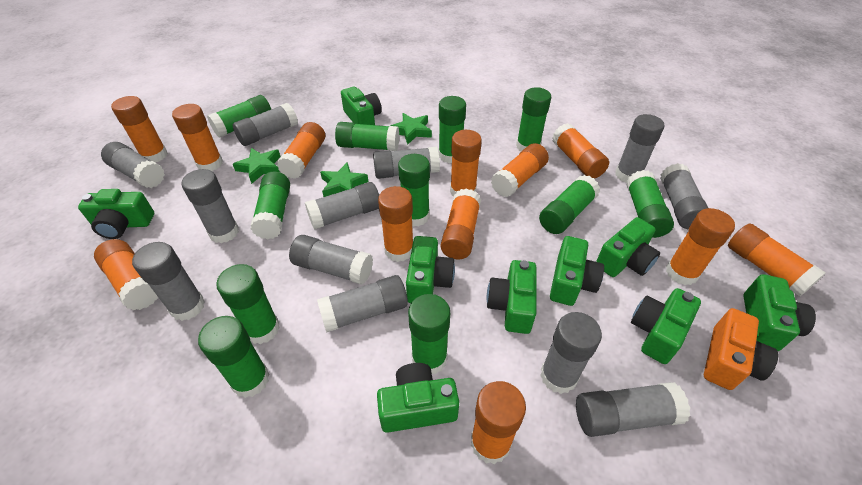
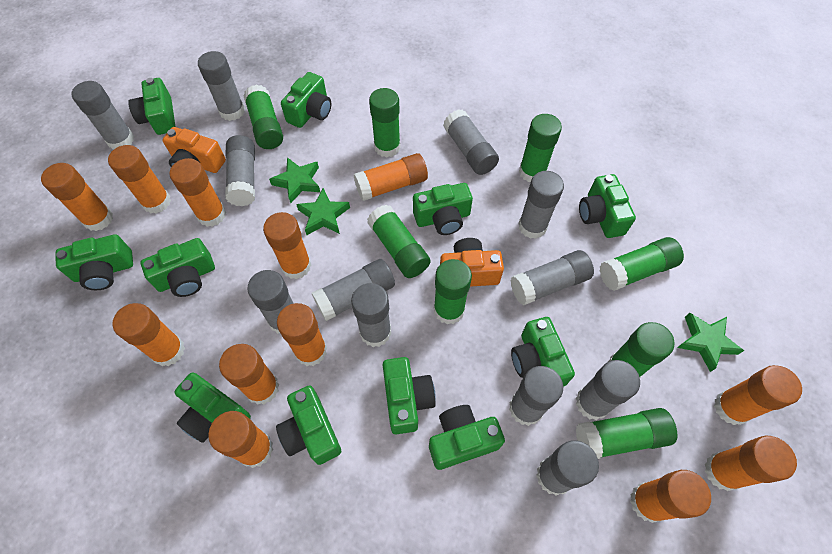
green camera: 9 -> 11
green glue stick: 11 -> 8
orange camera: 1 -> 2

